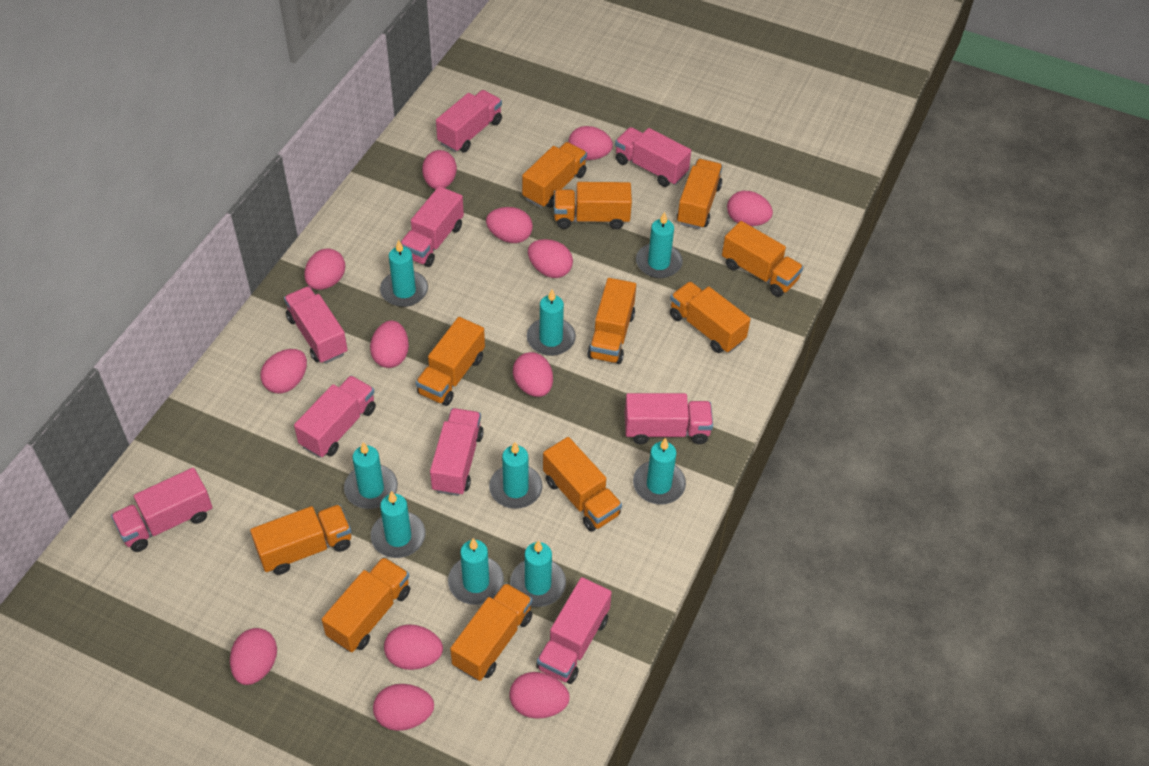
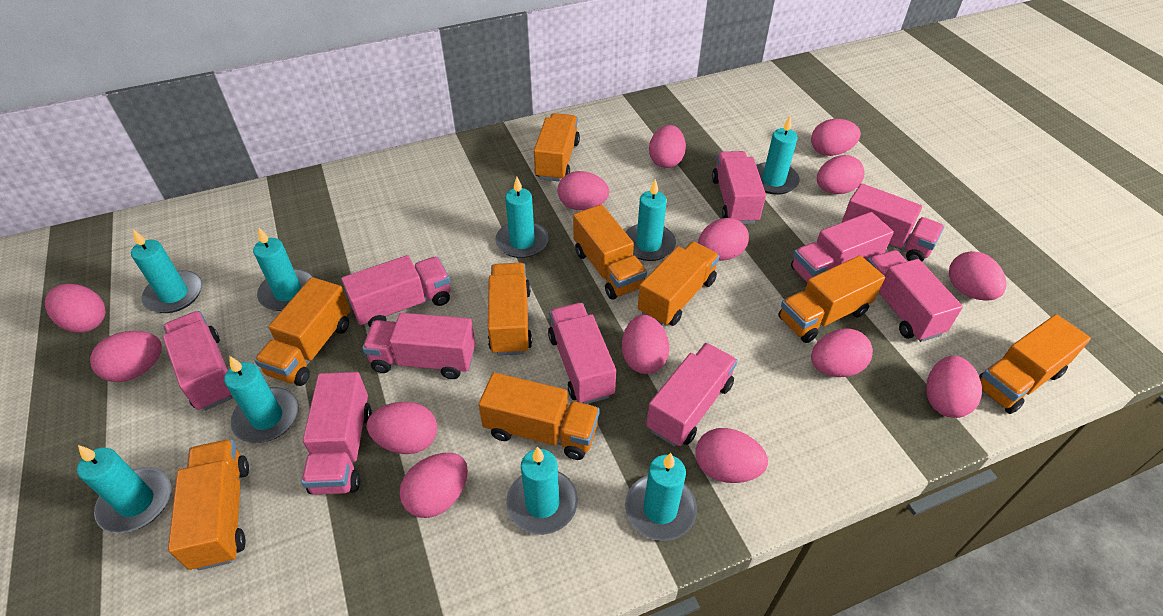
orange truck: 11 -> 9
pink egg: 13 -> 14
pink truck: 9 -> 10

